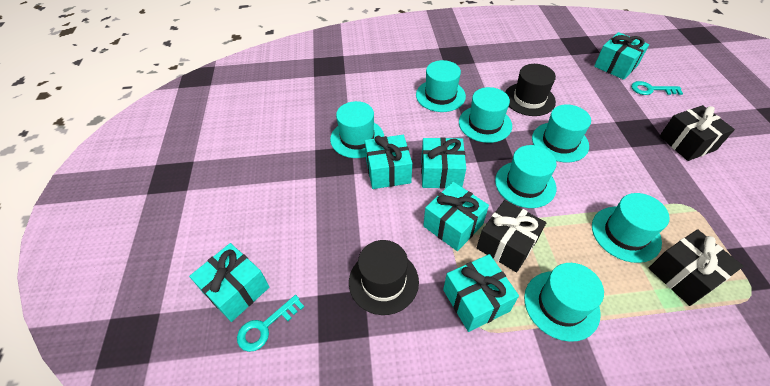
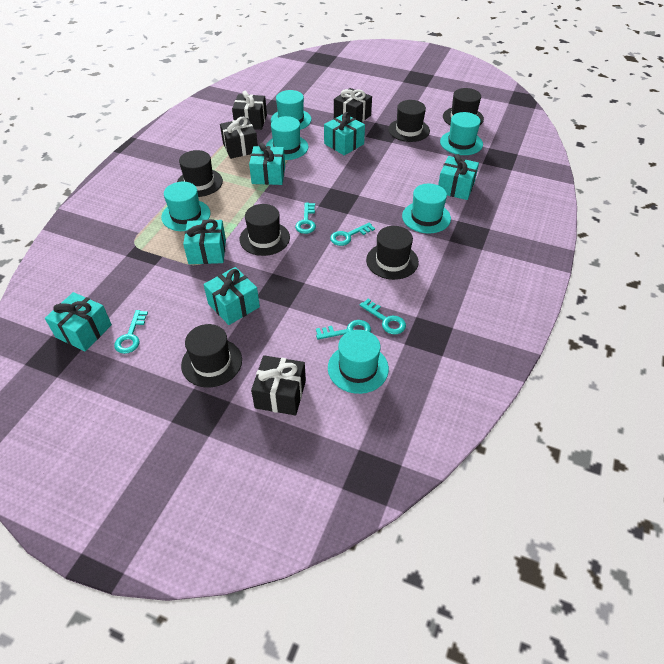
black gift: 3 -> 4
black hat: 2 -> 6
turquoise hat: 7 -> 6
turquoise key: 2 -> 5

